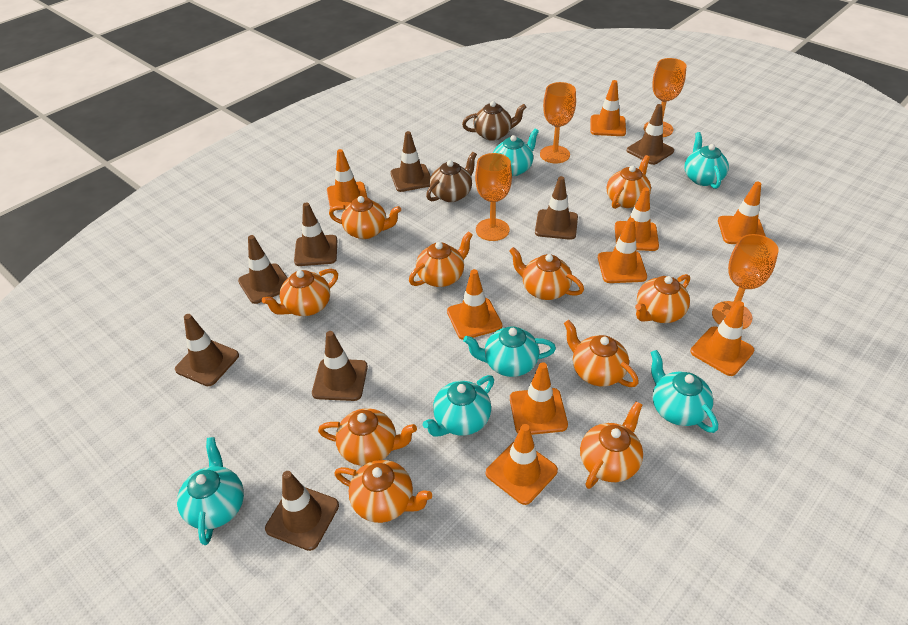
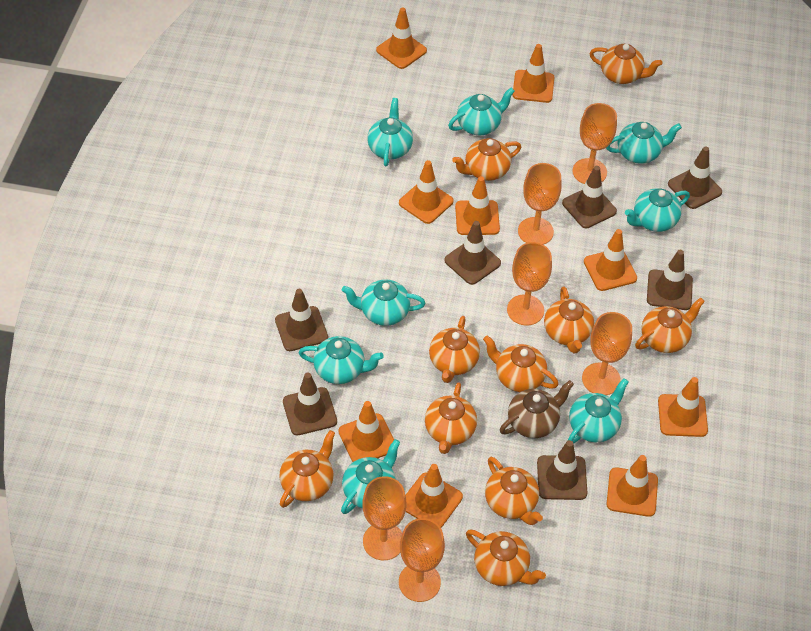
brown teapot: 2 -> 1
brown traffic cone: 8 -> 7
orange goblet: 4 -> 6
turquoise teapot: 6 -> 8

